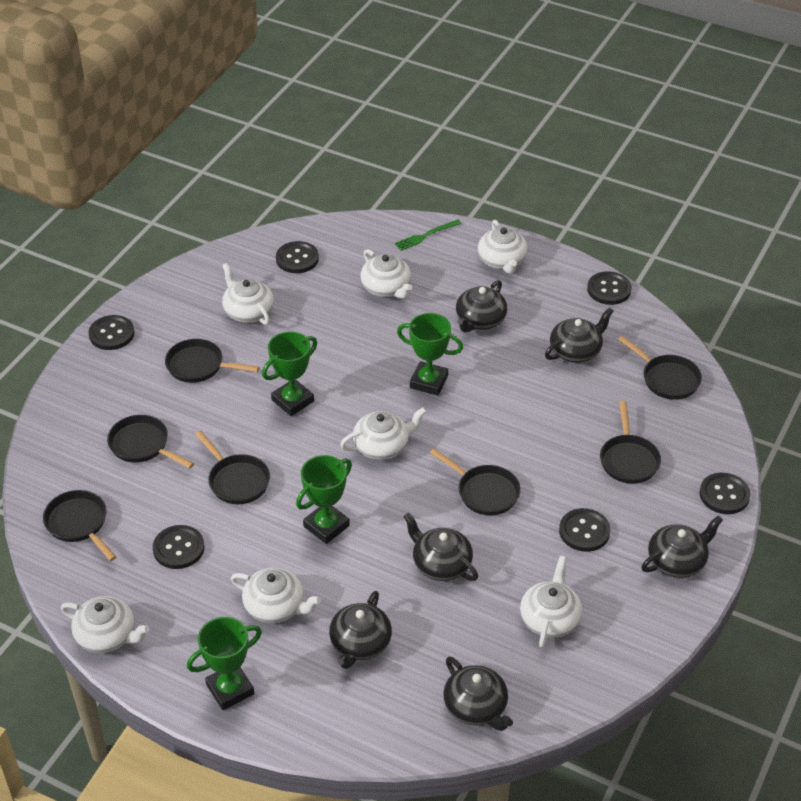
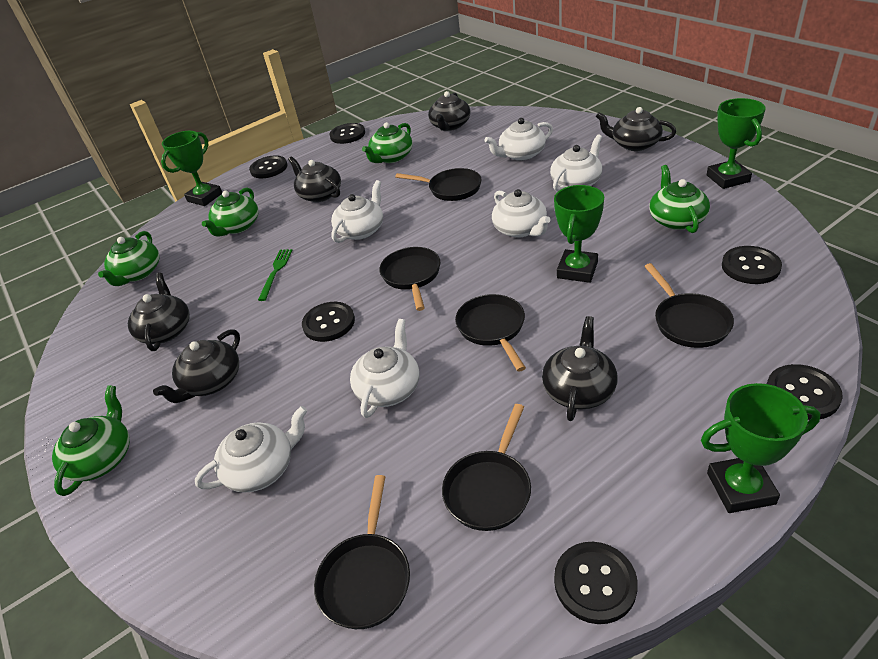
black pan: 7 -> 6
green teapot: 0 -> 5
white teapot: 7 -> 6

